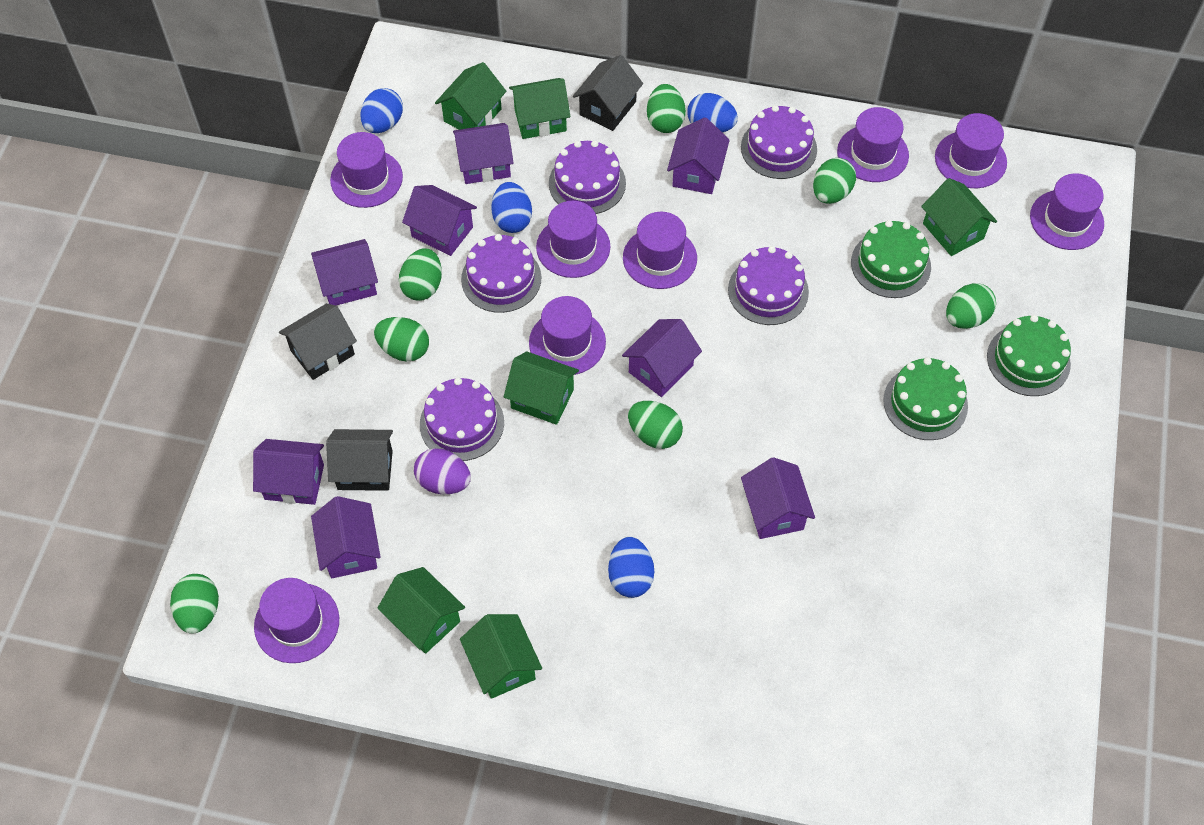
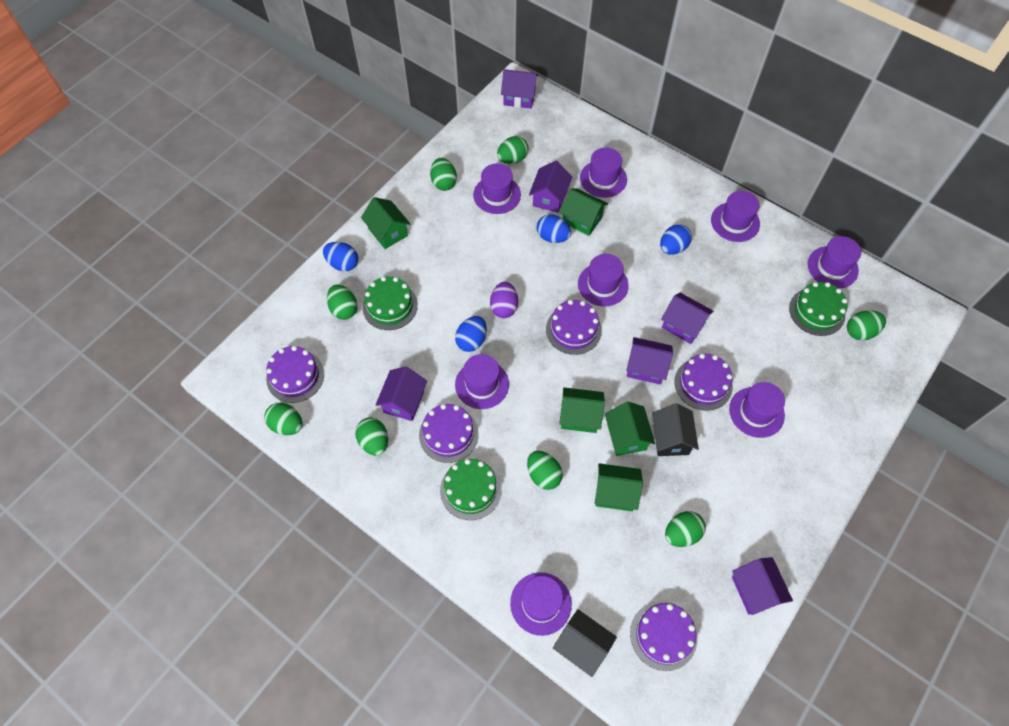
black house: 3 -> 2
green egg: 7 -> 8
green house: 6 -> 5
purple house: 8 -> 6

